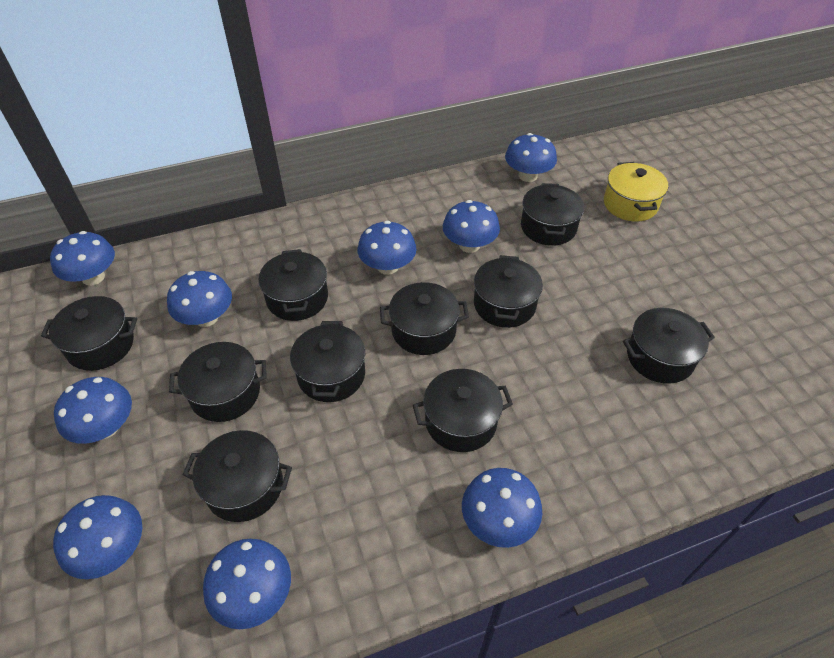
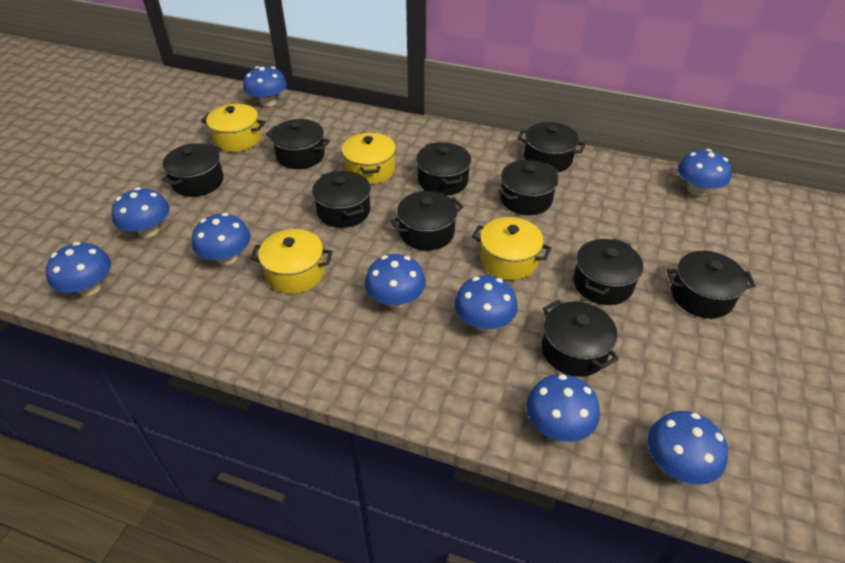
yellow pot: 1 -> 4

